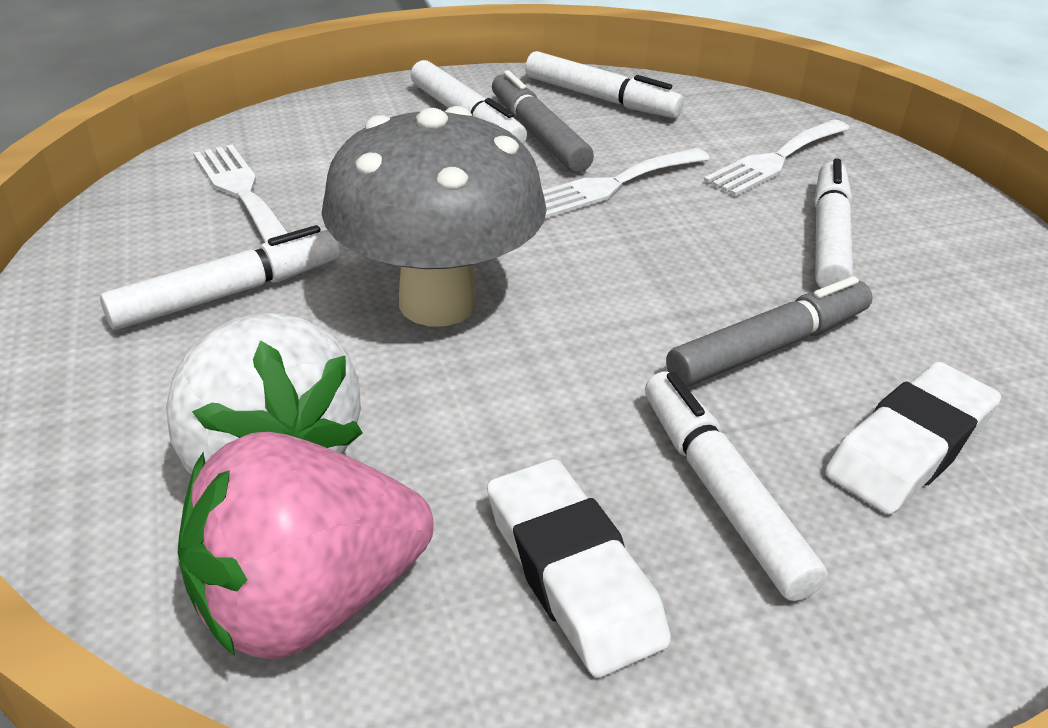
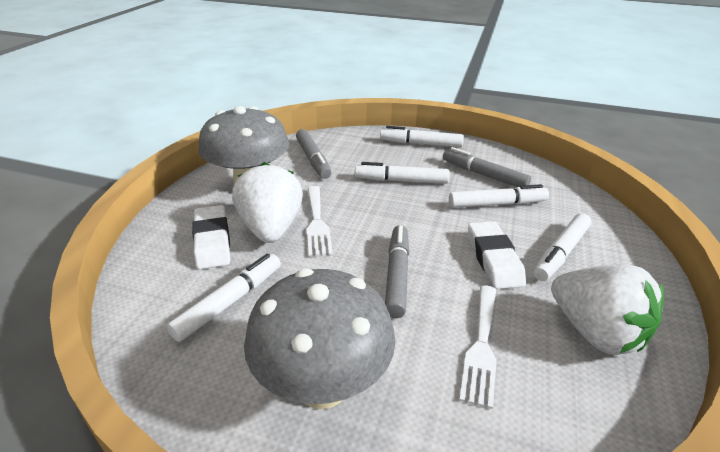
grey marker: 2 -> 3
grey mushroom: 1 -> 2
pink strawberry: 1 -> 0
white fork: 3 -> 2
white strawberry: 1 -> 2

